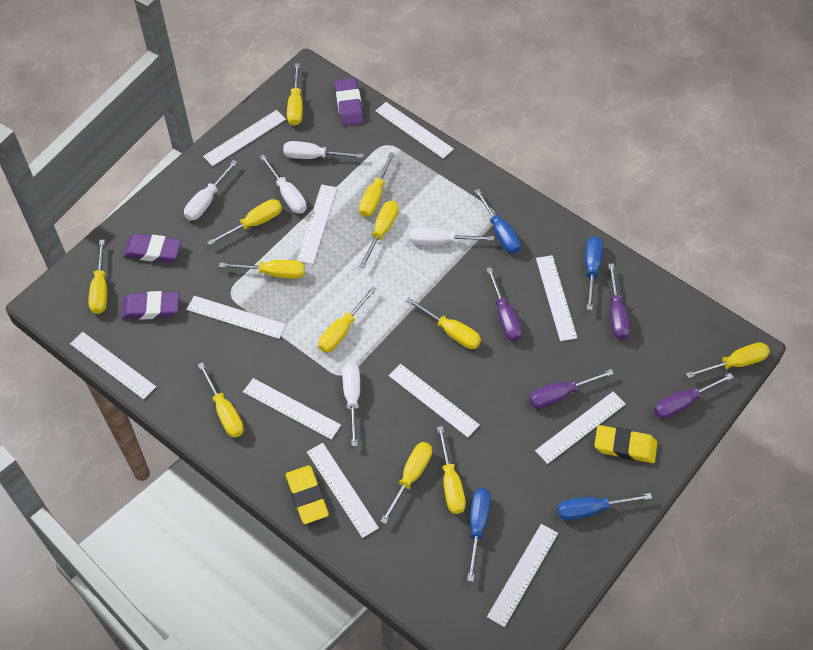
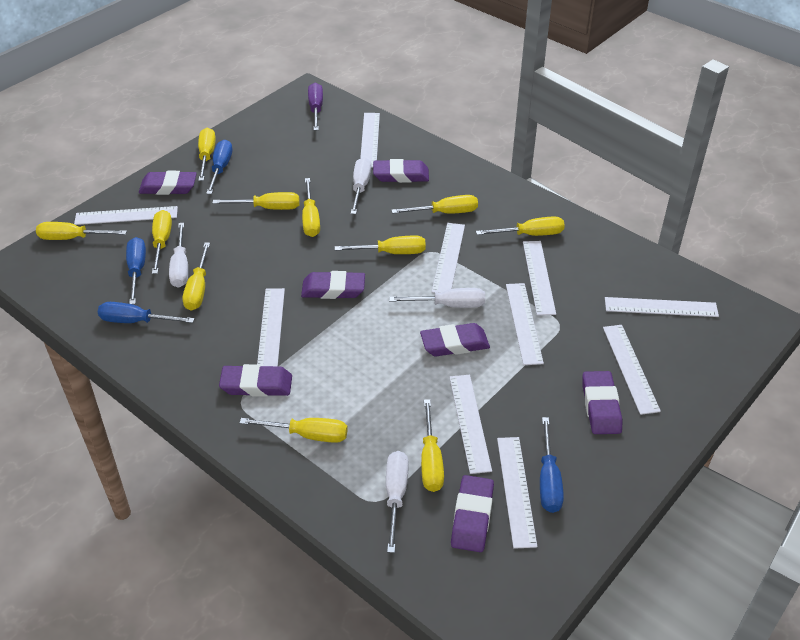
purple eraser: 3 -> 7
purple screwdriver: 4 -> 1
white ruler: 11 -> 10
white screwdriver: 5 -> 4
yellow eraser: 2 -> 0
yellow screwdriver: 12 -> 11

